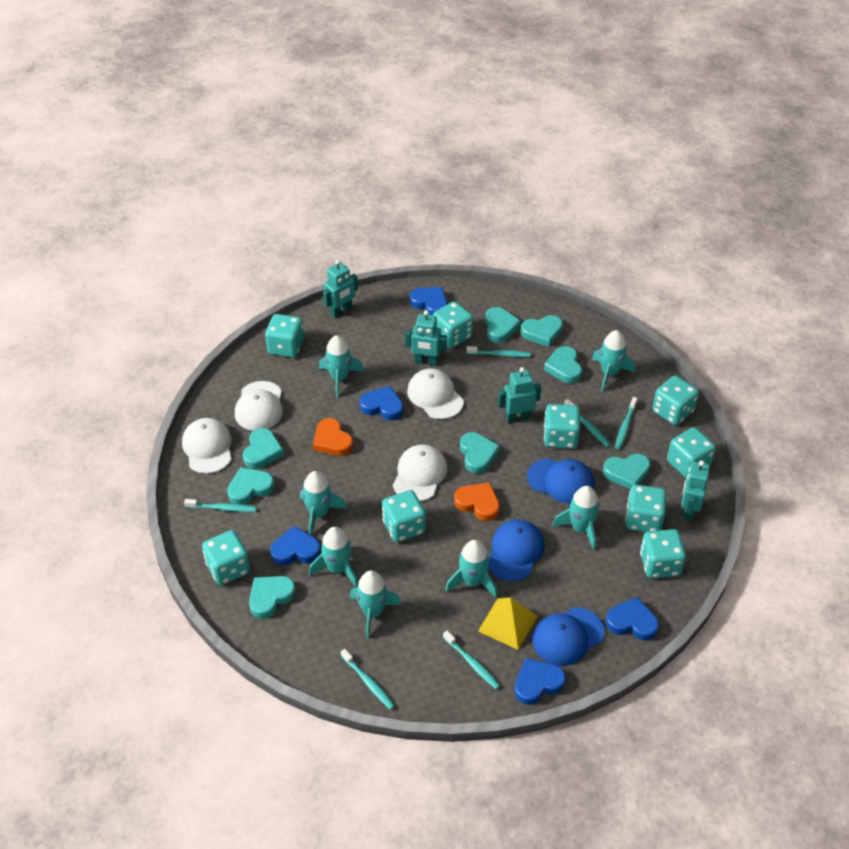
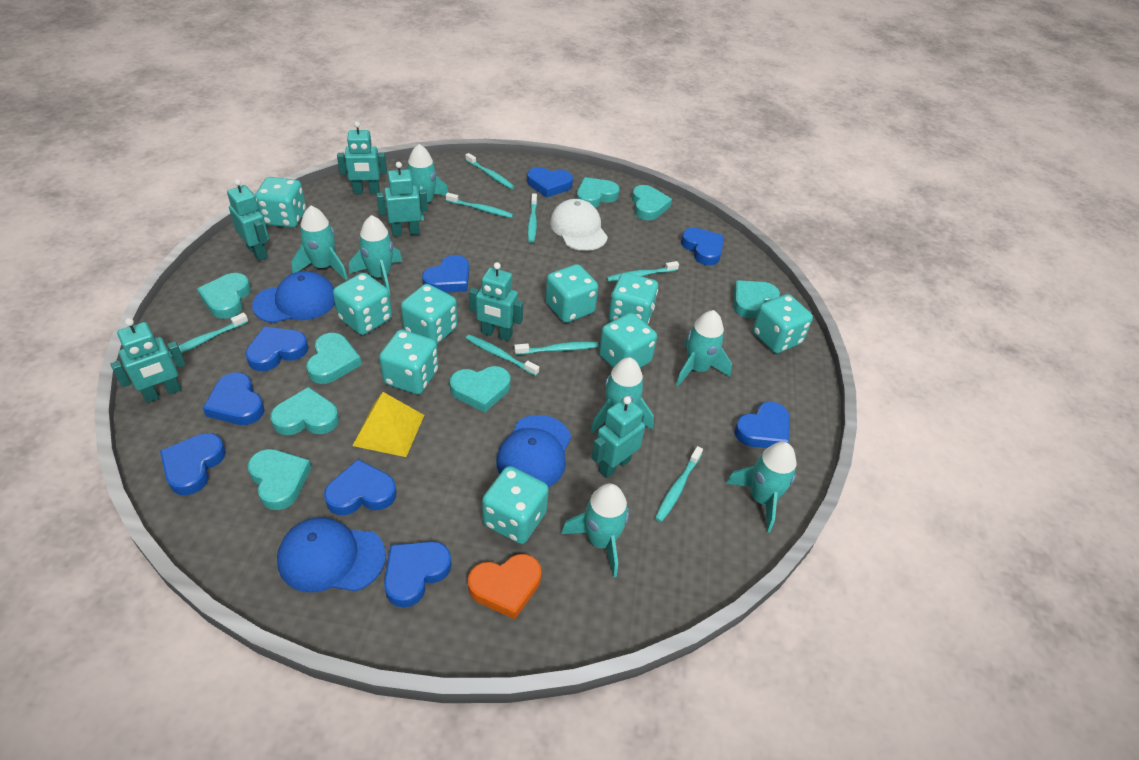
blue heart: 5 -> 9
orange heart: 2 -> 1
turquoise robot: 4 -> 6
turquoise toothbrush: 6 -> 8
white cap: 4 -> 1

